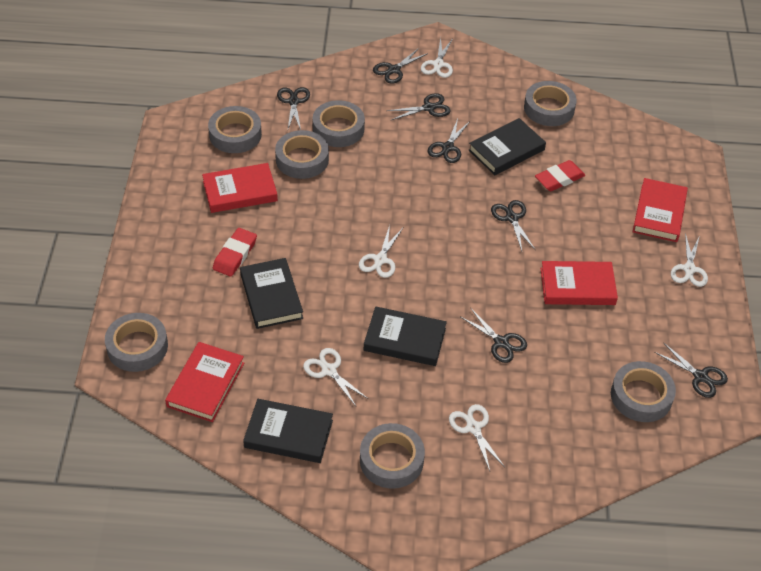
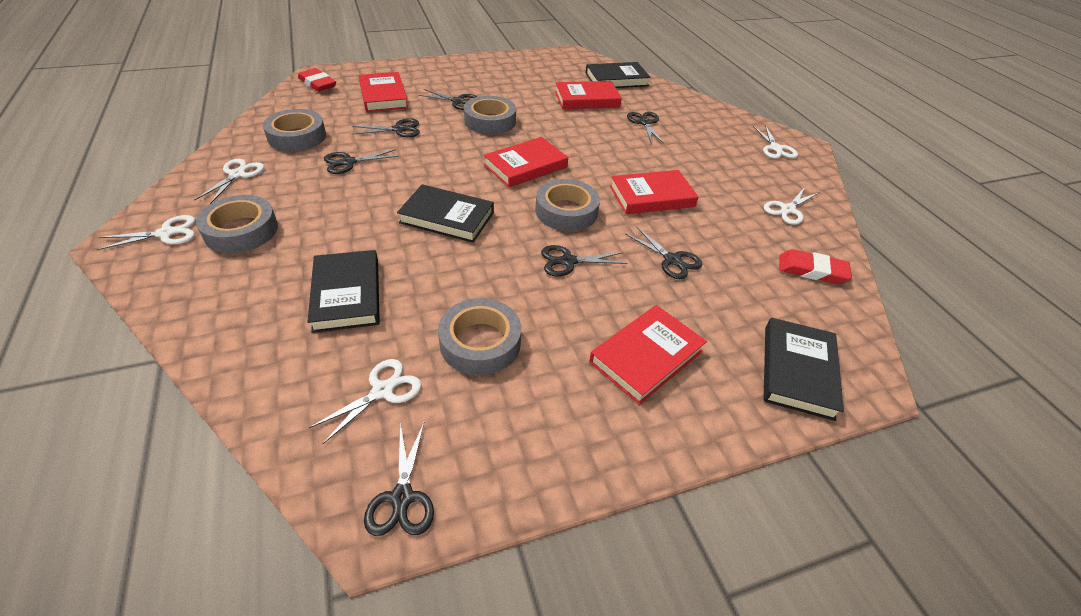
grey tape: 7 -> 5
red book: 4 -> 5

